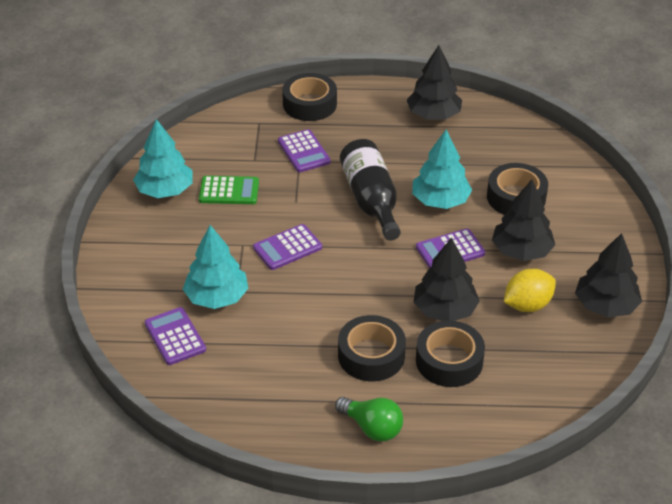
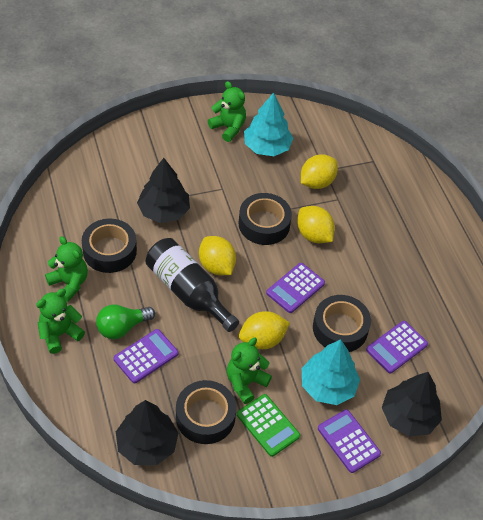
black tree: 4 -> 3
green teddy bear: 0 -> 4
turquoise tree: 3 -> 2
yellow lemon: 1 -> 4

